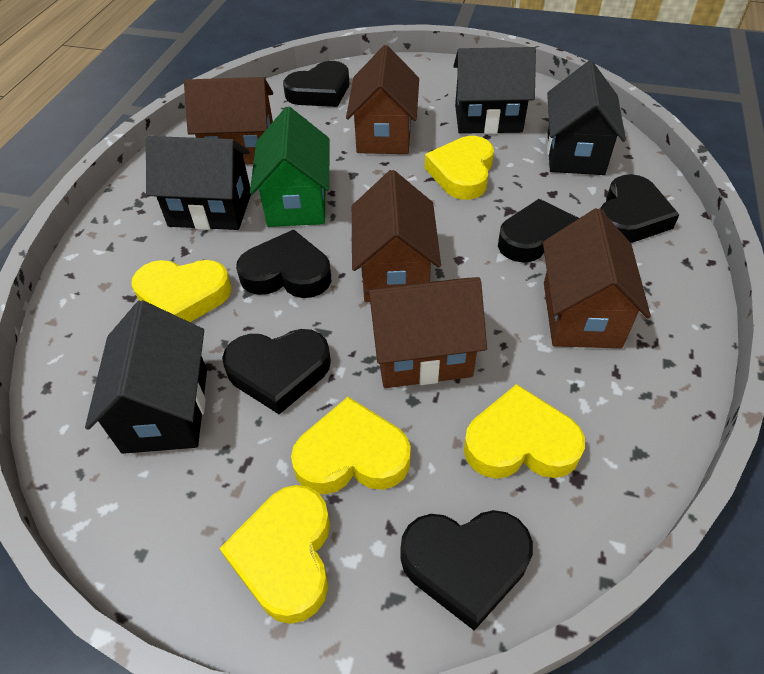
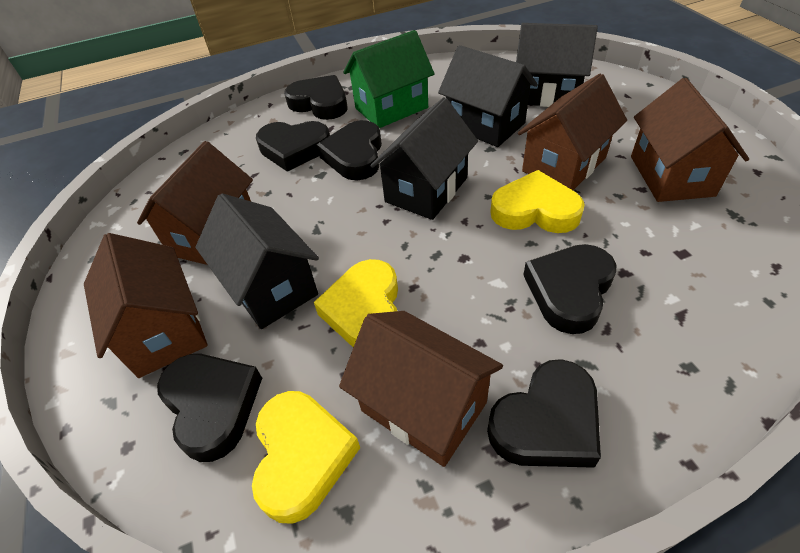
yellow heart: 5 -> 3

